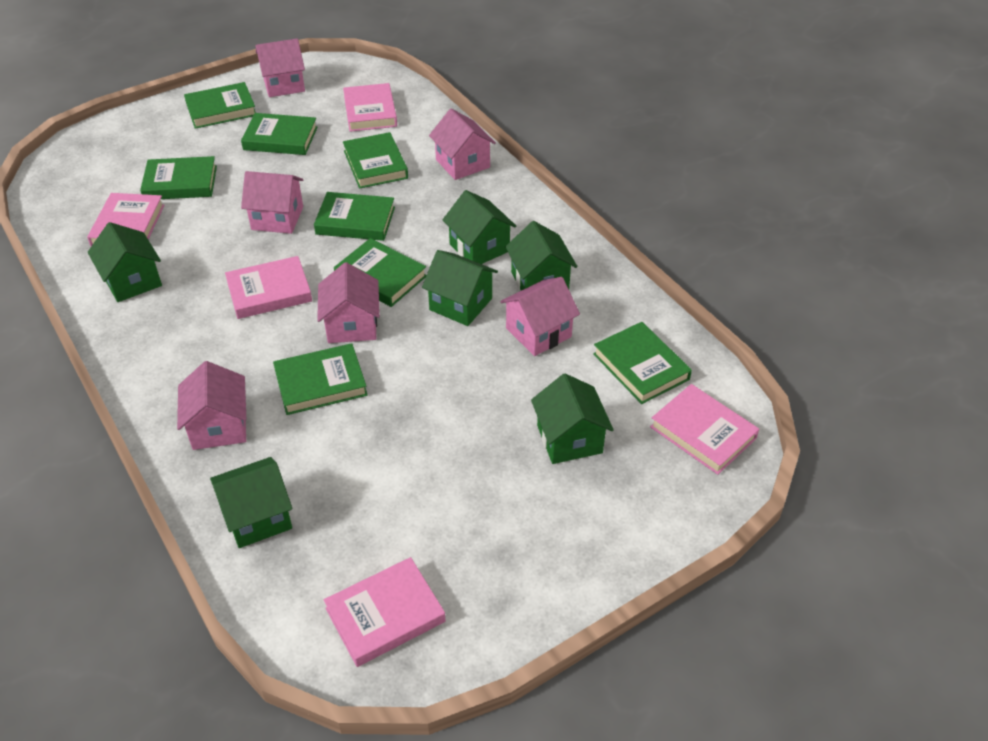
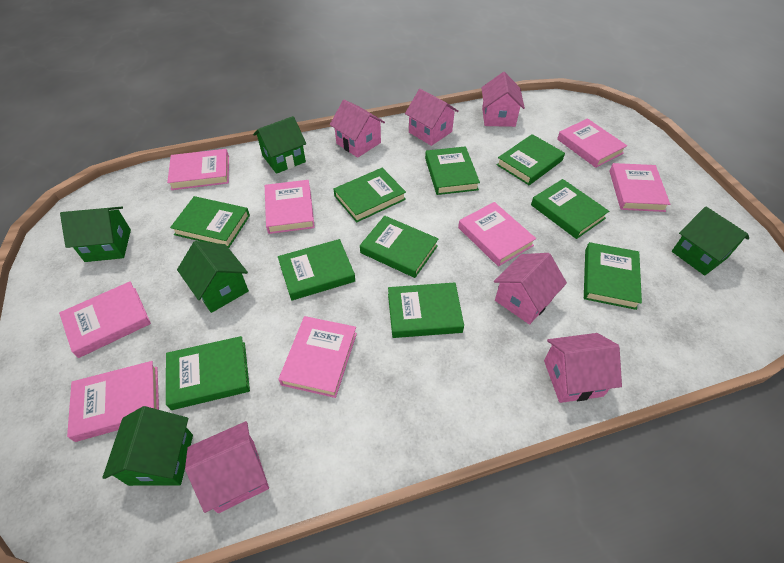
green book: 8 -> 10
green house: 6 -> 5
pink book: 5 -> 8

